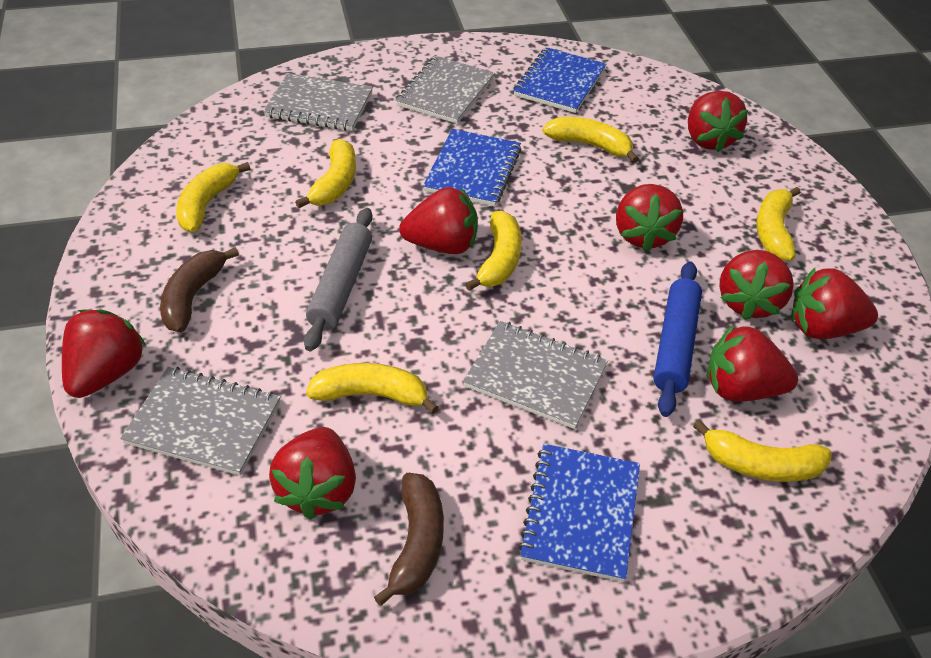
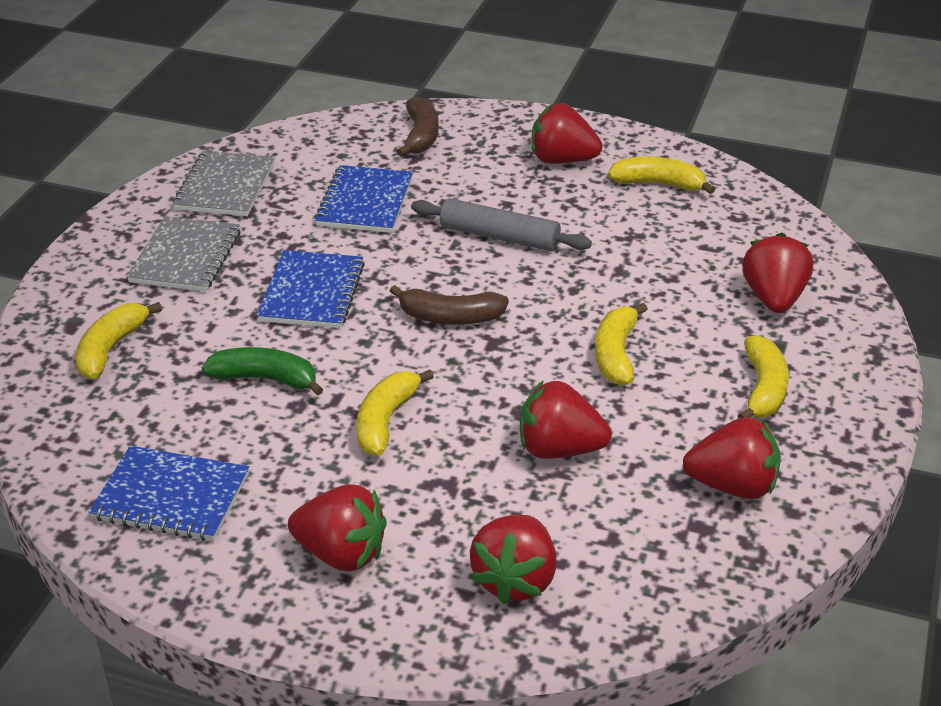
blue rolling pin: 1 -> 0
green banana: 0 -> 1
grey notebook: 4 -> 2
red strawberry: 8 -> 6
yellow banana: 7 -> 5

